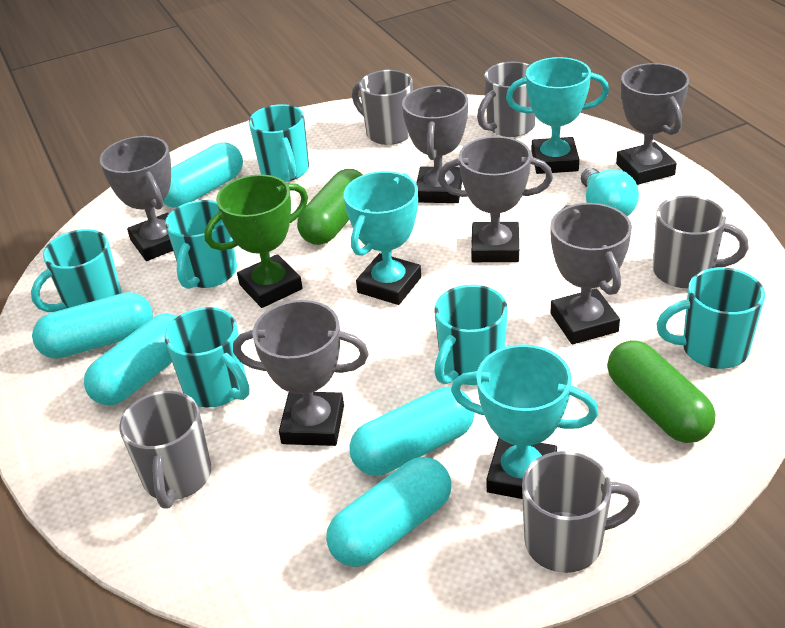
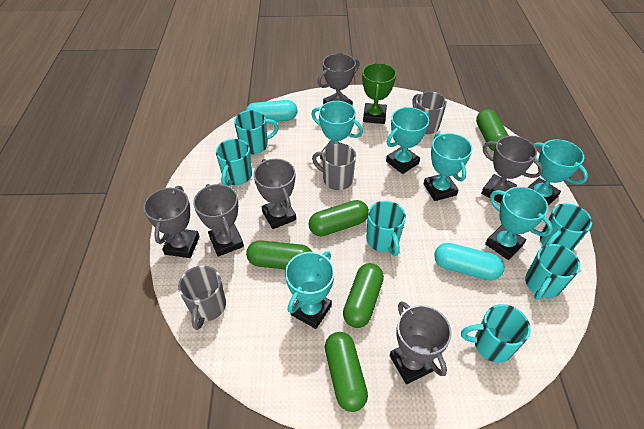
green capsule: 2 -> 5
grey mug: 5 -> 3
turquoise capsule: 5 -> 2
turquoise light bulb: 1 -> 0
turquoise trophy: 3 -> 6

